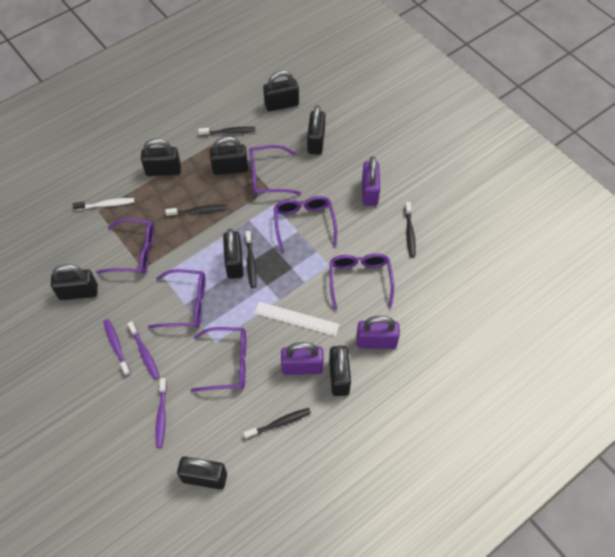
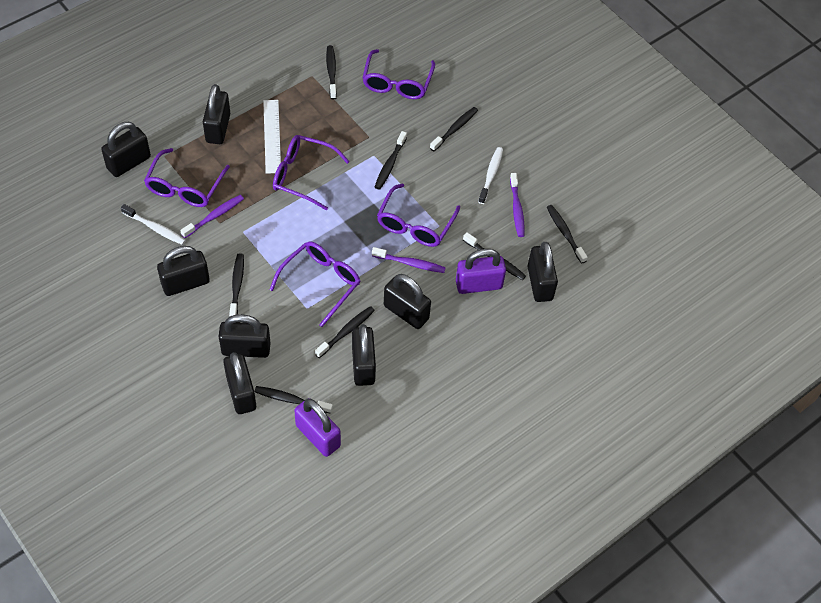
black toothbrush: 5 -> 8
purple glasses: 6 -> 5
purple padlock: 3 -> 2
white toothbrush: 1 -> 2

